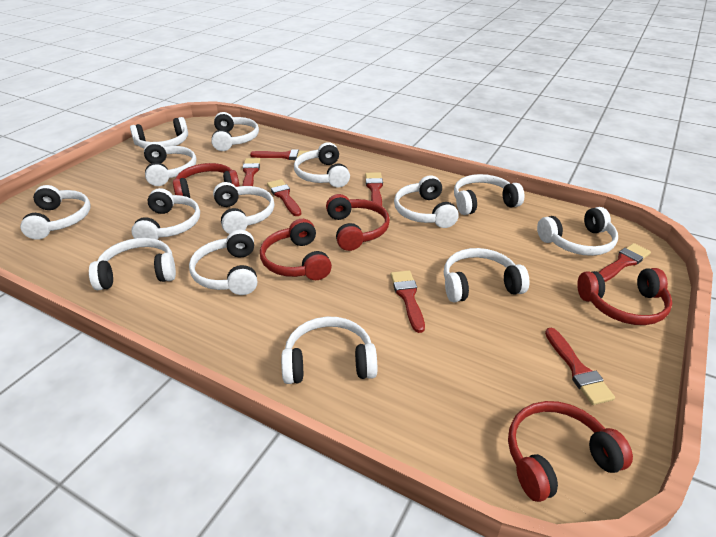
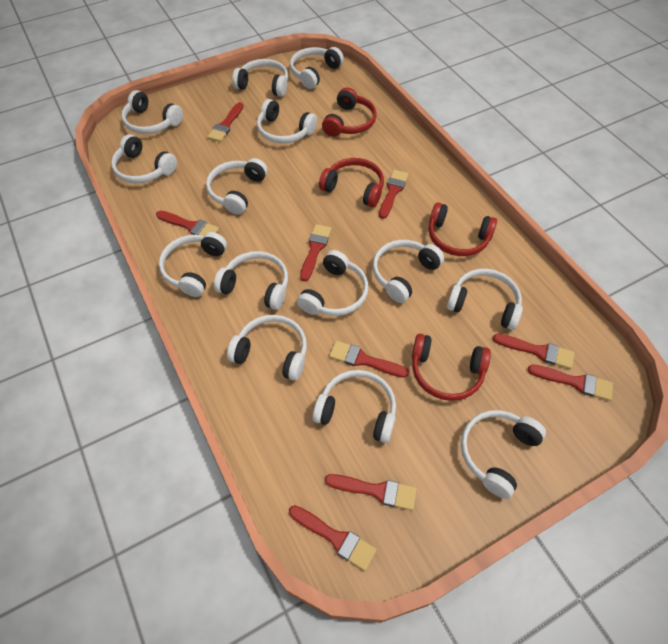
red brush: 7 -> 9
red headphones: 5 -> 4

